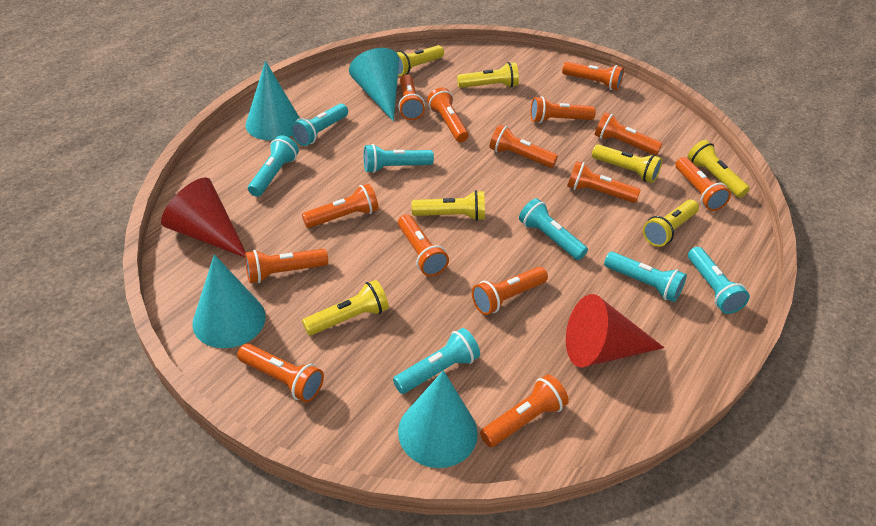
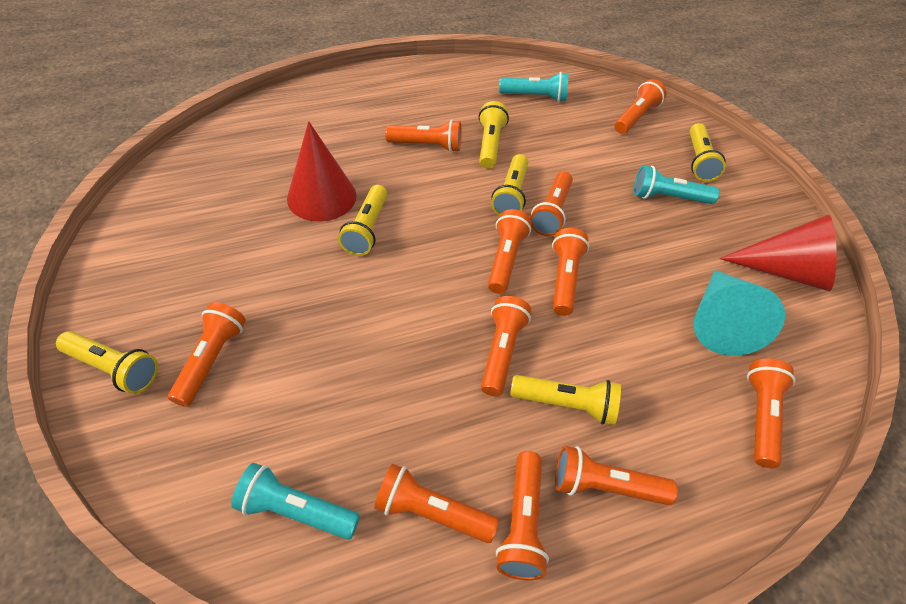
orange flashlight: 14 -> 11
turquoise cone: 4 -> 1
turquoise flashlight: 7 -> 3
yellow flashlight: 7 -> 6

